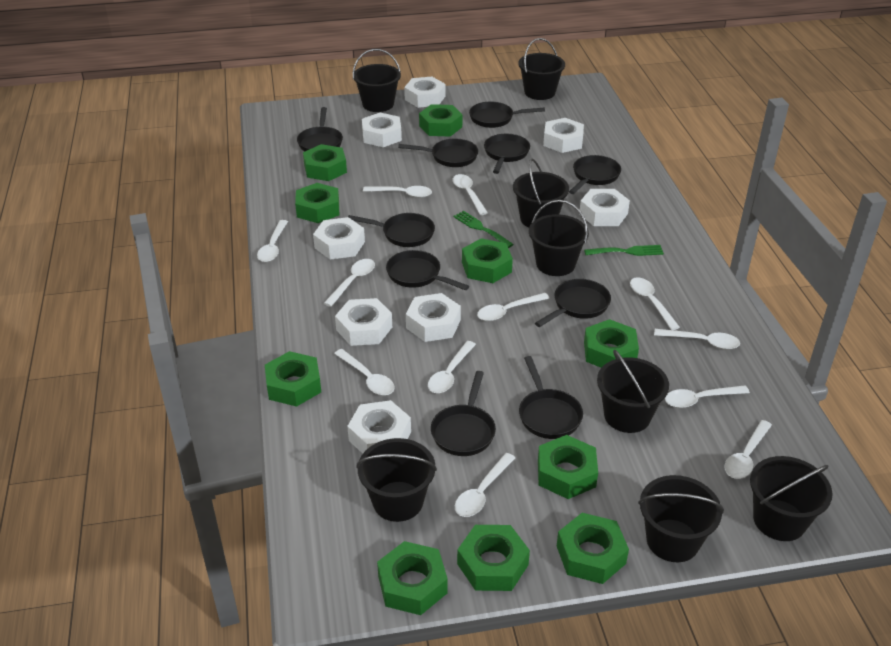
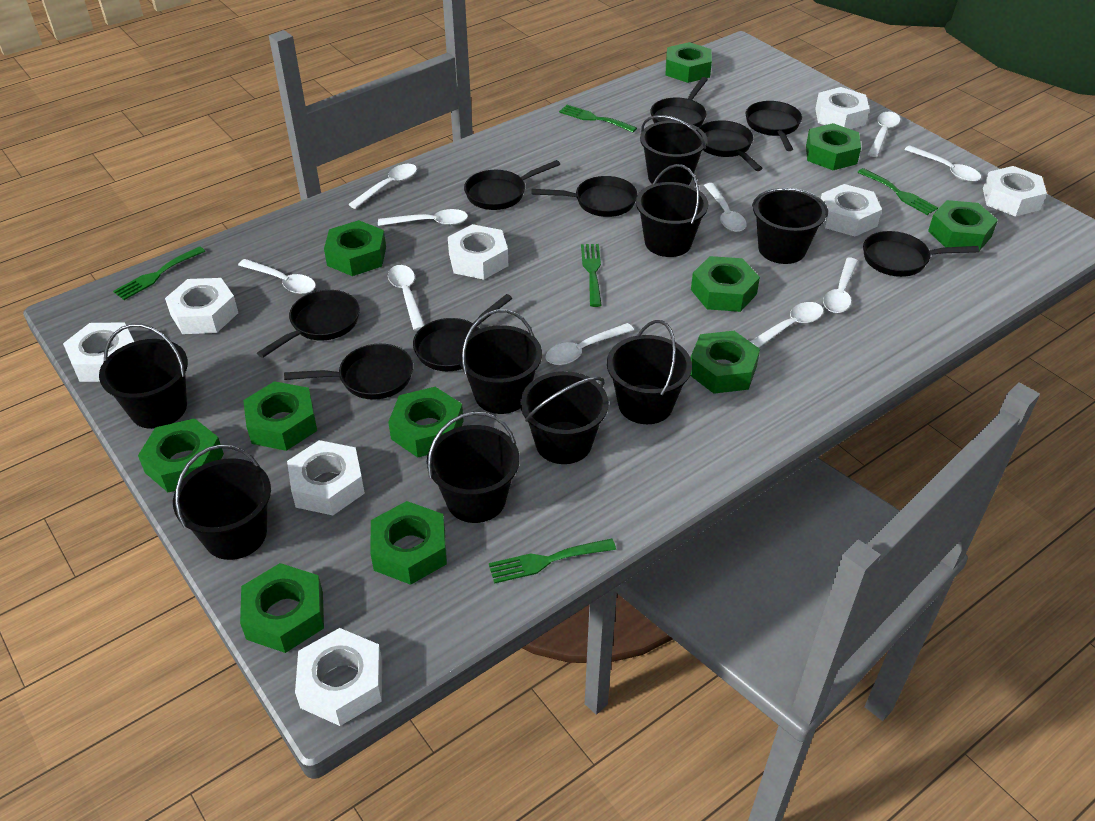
black bucket: 8 -> 9
black pan: 10 -> 9
green fork: 2 -> 5
green nut: 10 -> 11
white spoon: 12 -> 10

